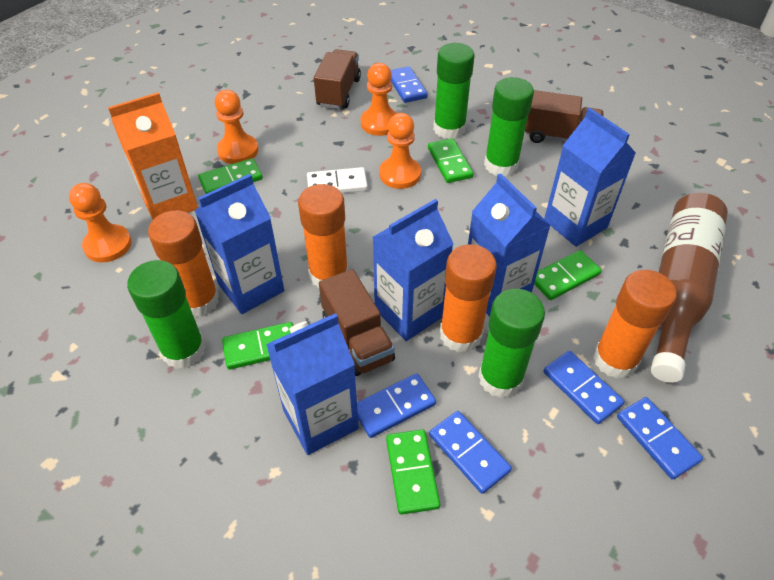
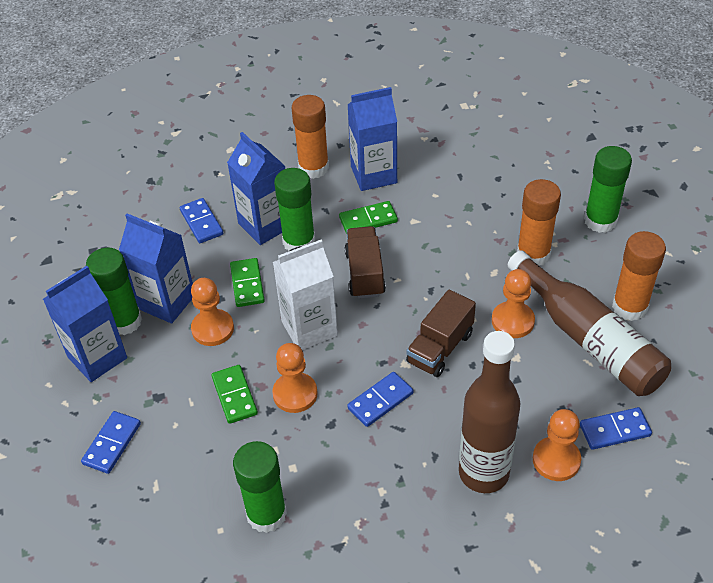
blue carton: 5 -> 4
blue domino: 5 -> 4
brown bottle: 1 -> 2
brown truck: 3 -> 2
green domino: 5 -> 3
orange carton: 1 -> 0
orange glue stick: 4 -> 3
white carton: 0 -> 1
white domino: 1 -> 0

